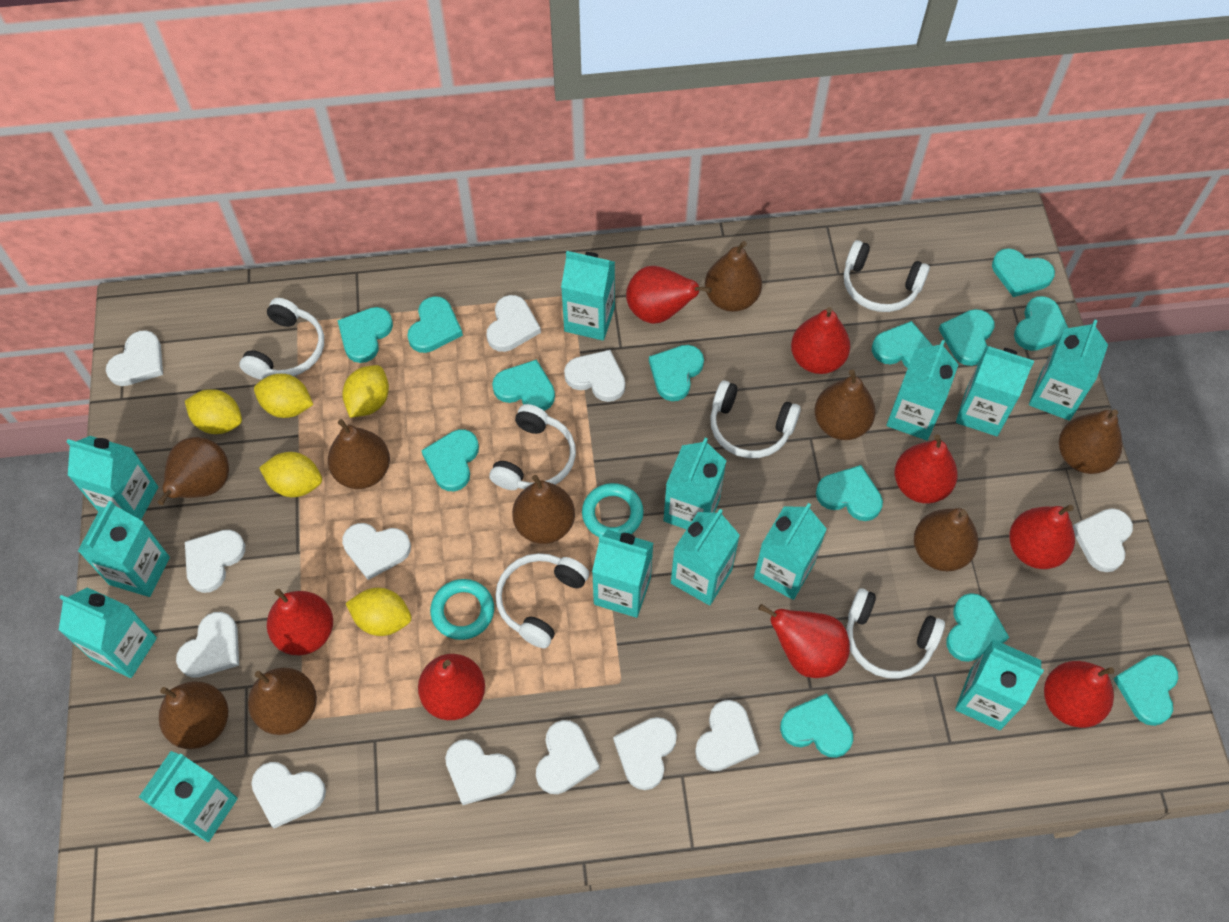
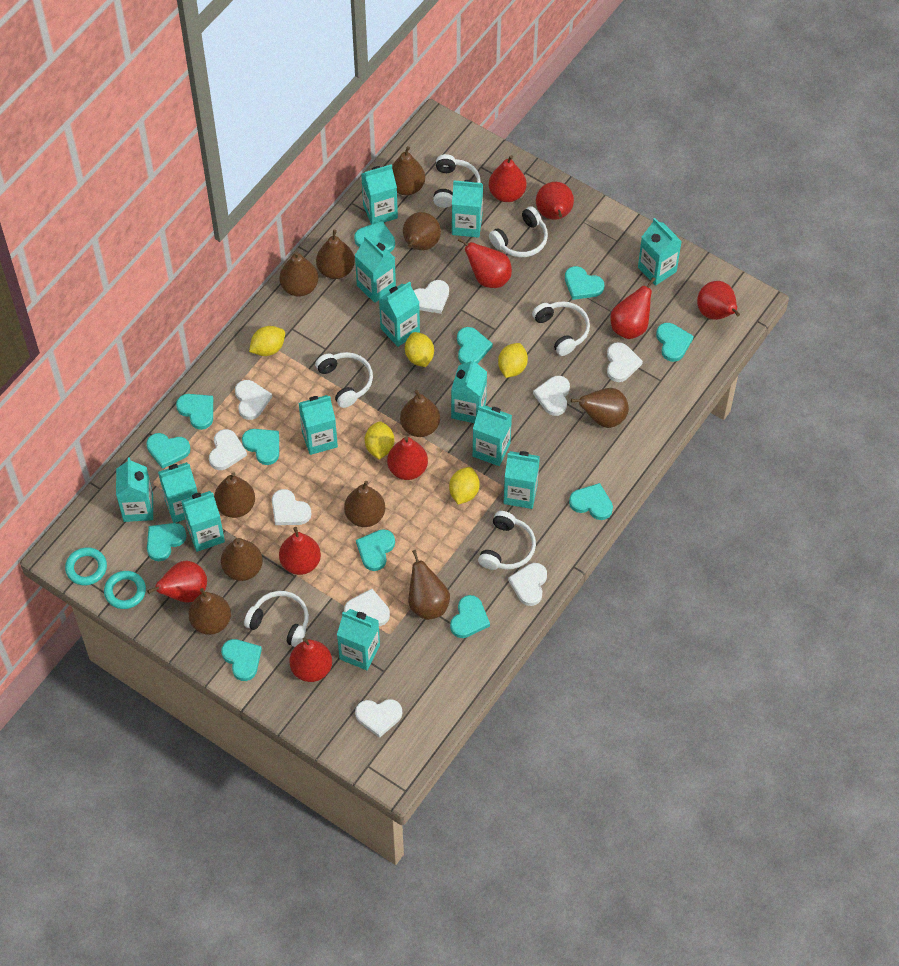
brown pear: 9 -> 11
red pear: 8 -> 9
turquoise heart: 13 -> 12
white heart: 12 -> 9

